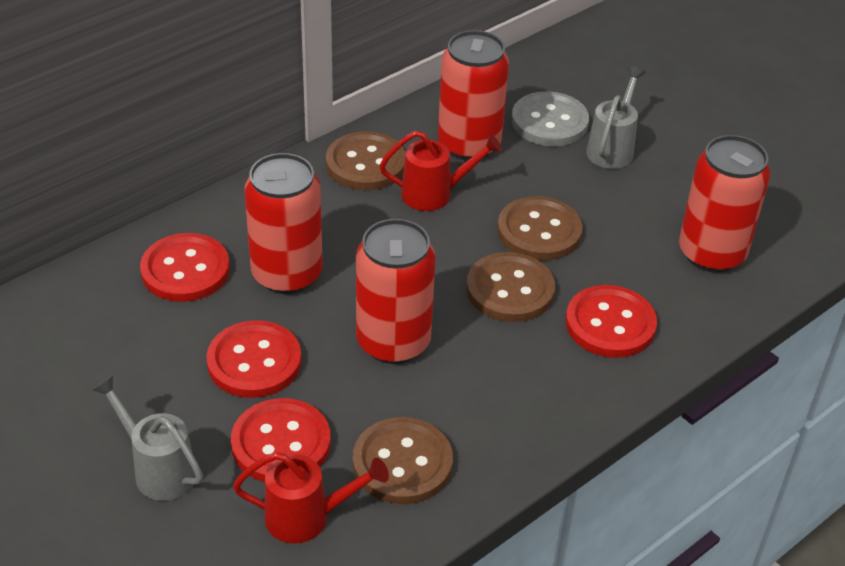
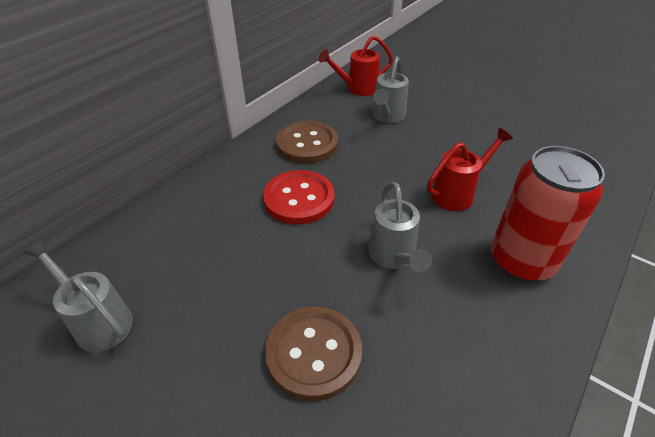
brown button: 4 -> 2
grey button: 1 -> 0
grey watering can: 2 -> 3
red button: 4 -> 1
red can: 4 -> 1

